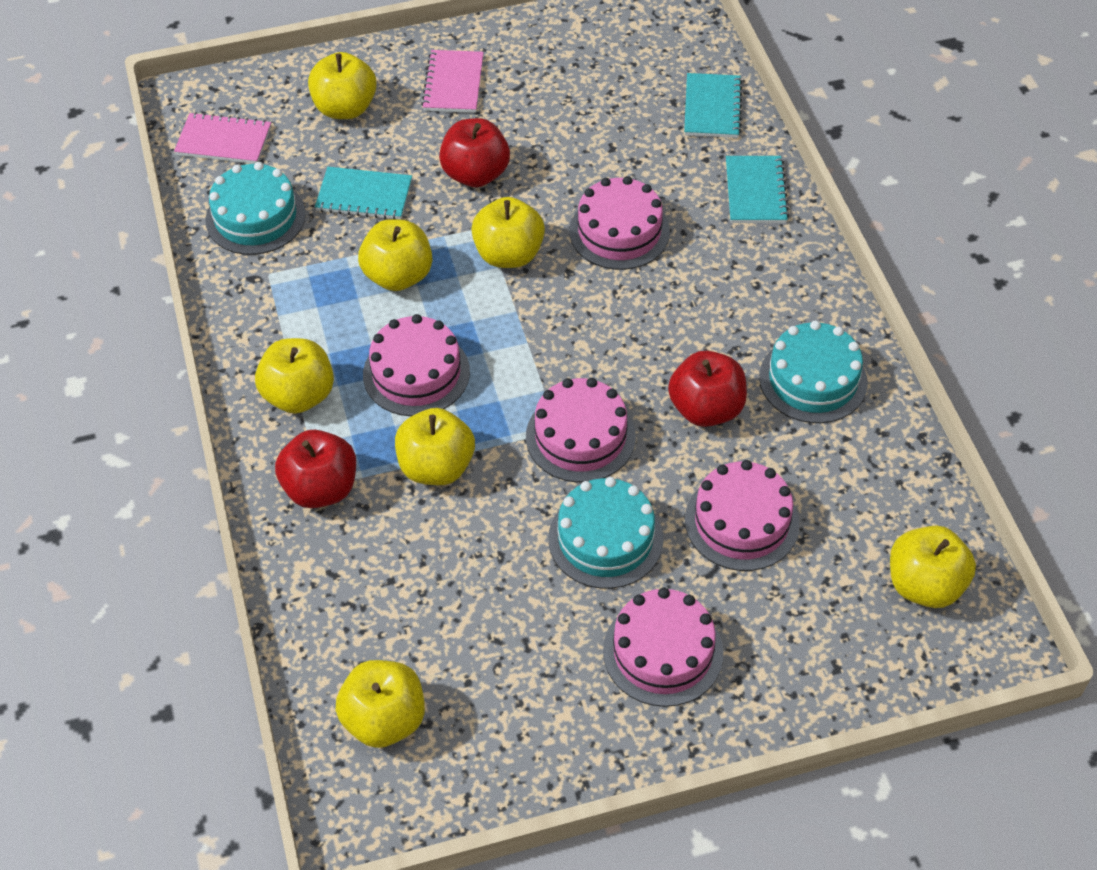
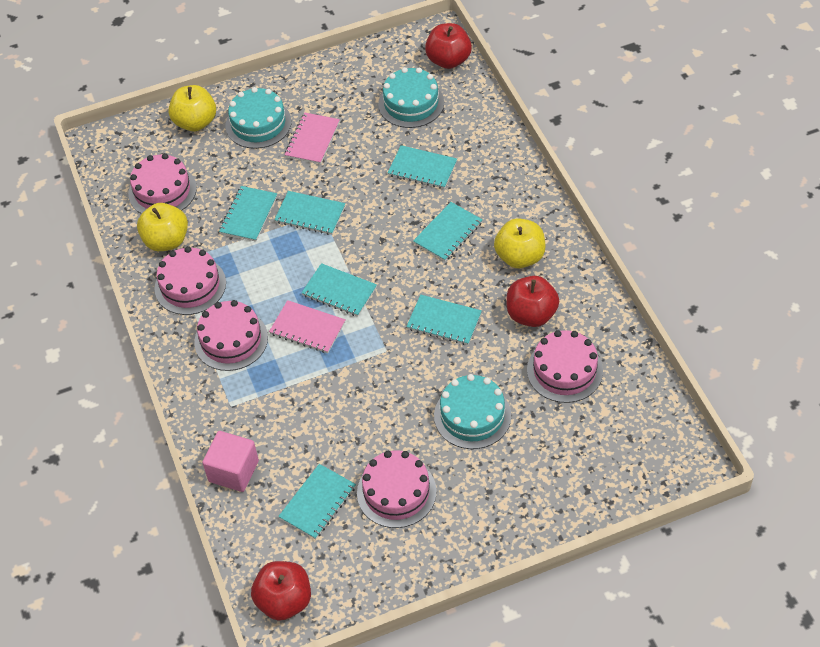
pink cube: 0 -> 1
turquoise notebook: 3 -> 7
yellow apple: 7 -> 3

